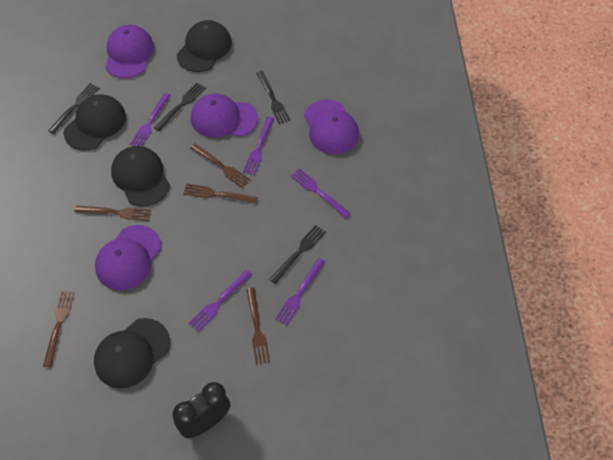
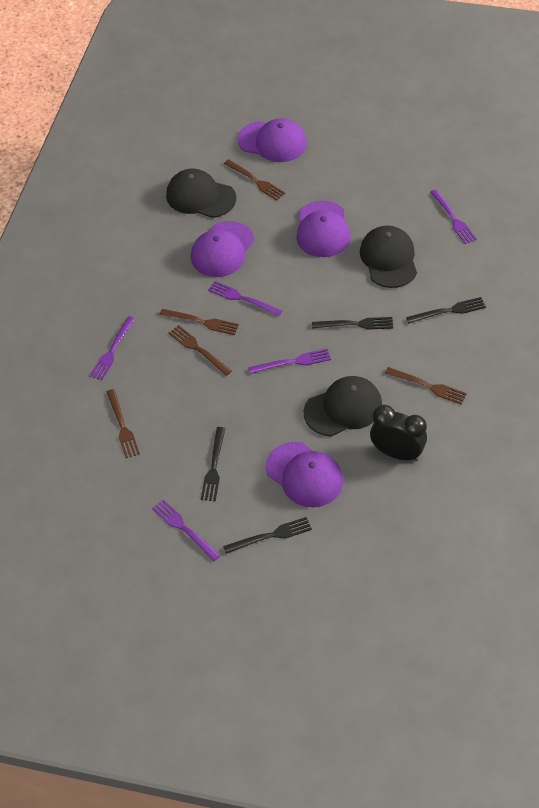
black cap: 4 -> 3

